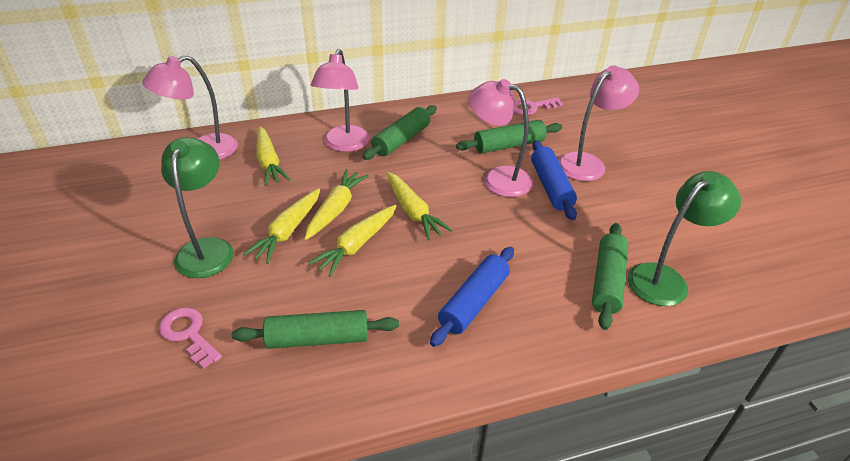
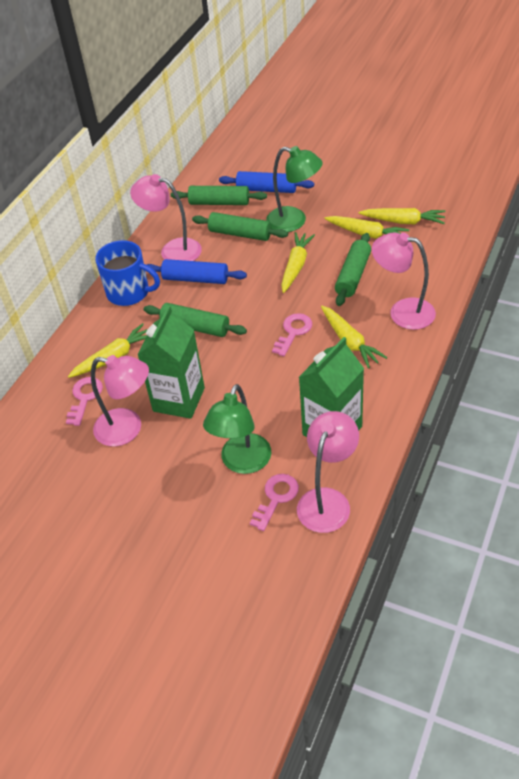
blue mug: 0 -> 1
green carton: 0 -> 2
pink key: 2 -> 3

